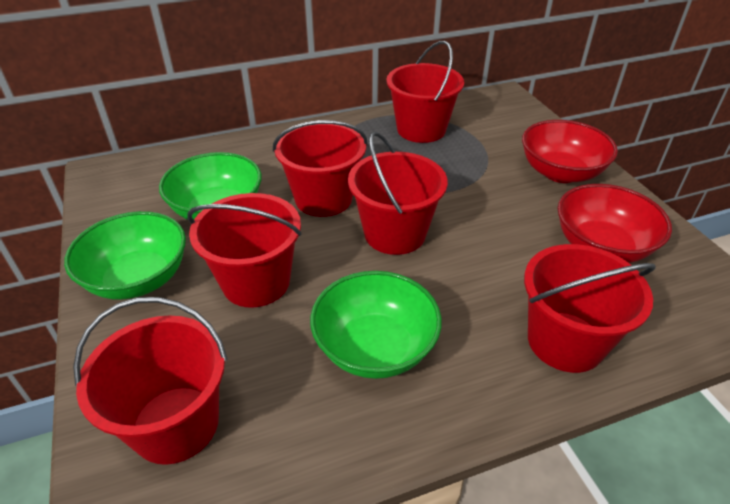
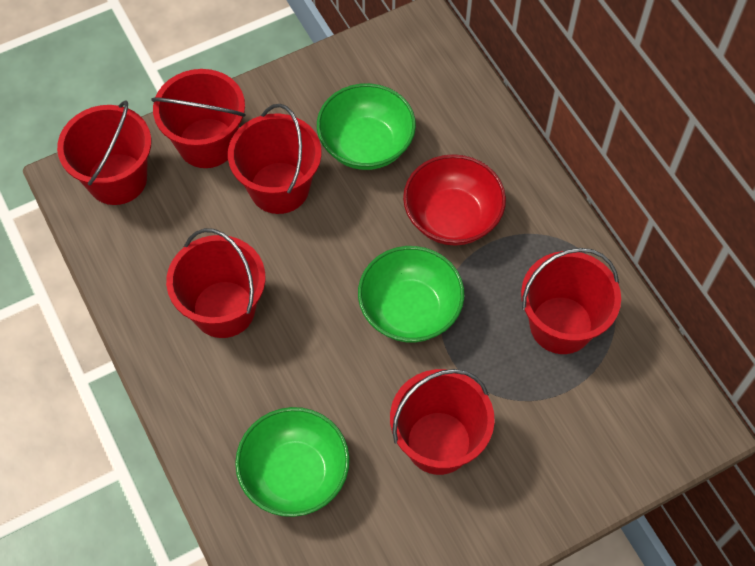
red bowl: 2 -> 1

